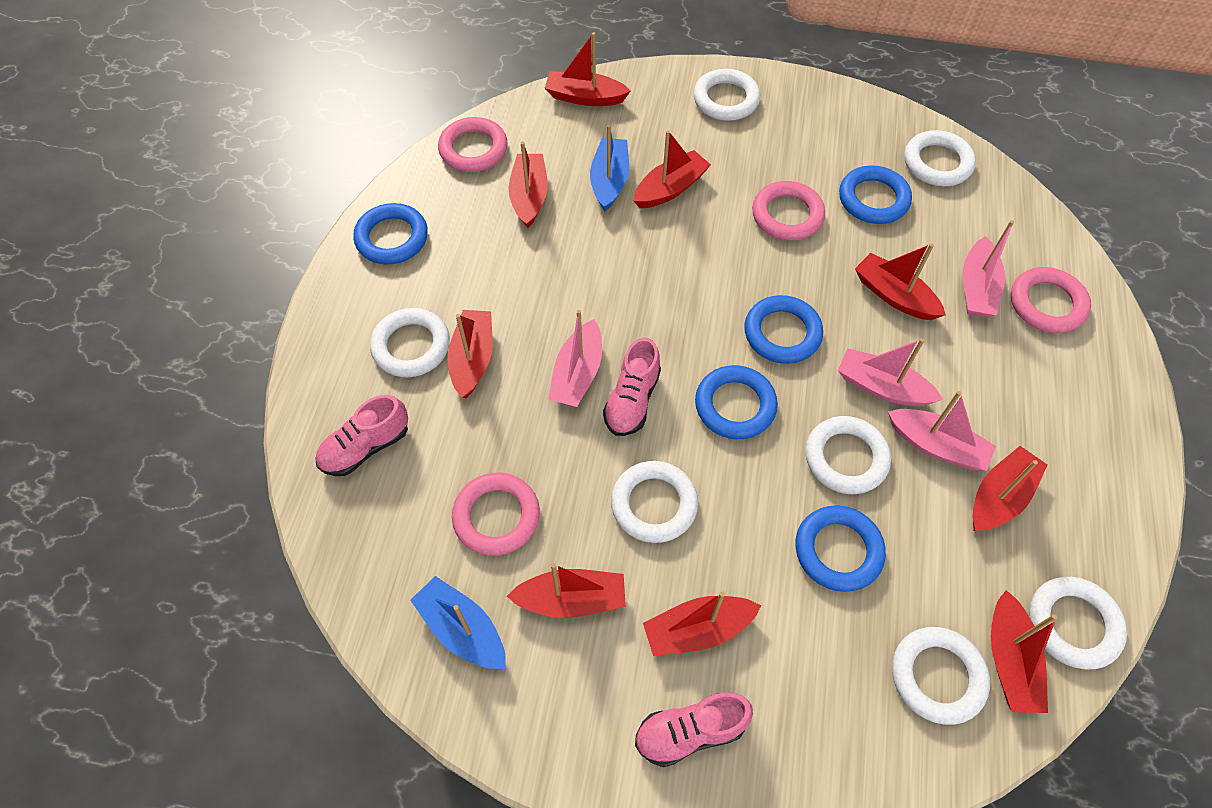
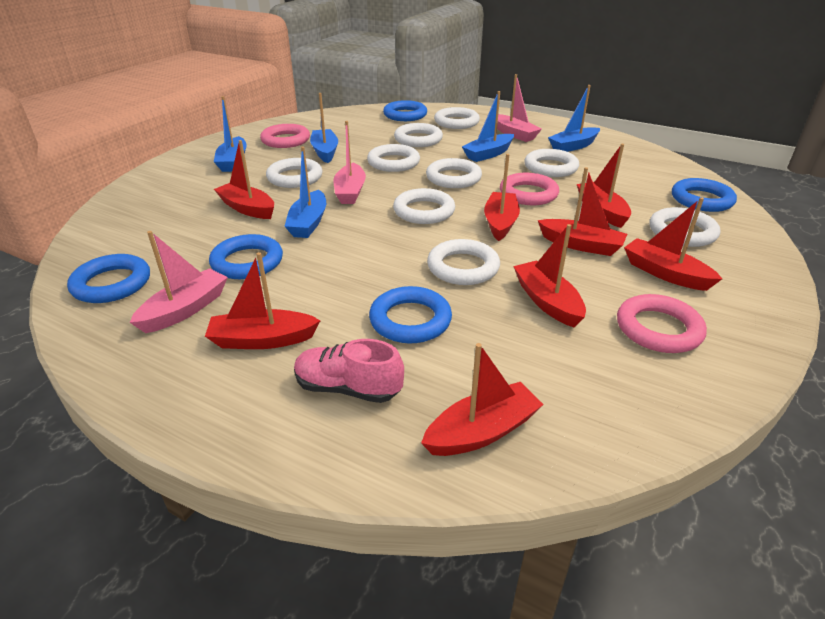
blue boat: 2 -> 5
pink boat: 4 -> 3
pink ring: 4 -> 3
pink shoe: 3 -> 1
red boat: 9 -> 8
white ring: 7 -> 9

